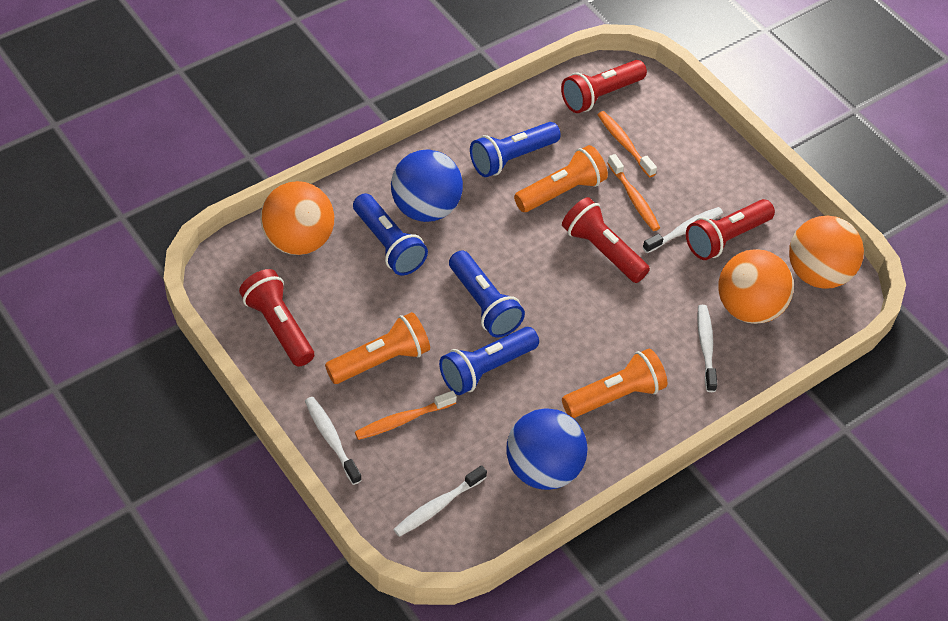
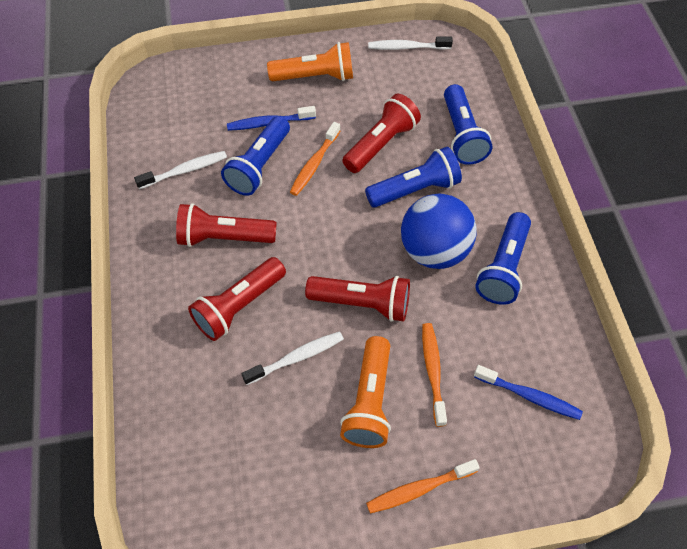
blue ball: 2 -> 1
blue toothbrush: 0 -> 2
orange ball: 3 -> 0
orange flashlight: 3 -> 2
white toothbrush: 4 -> 3

